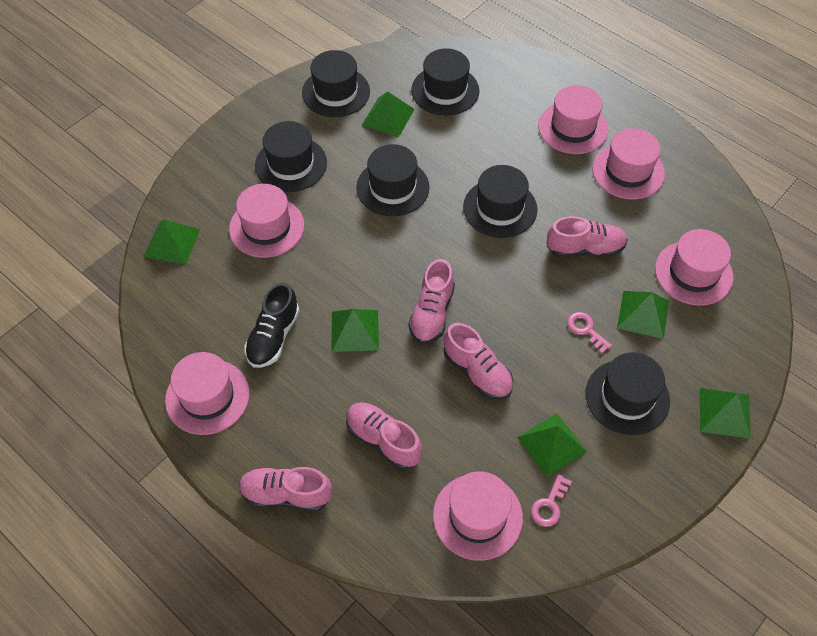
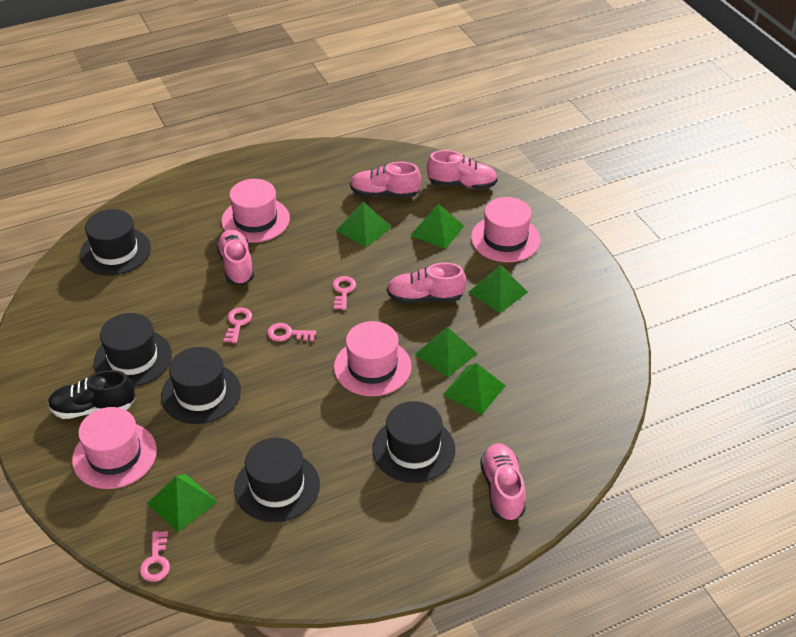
black hat: 6 -> 5
pink hat: 6 -> 4
pink key: 2 -> 4

